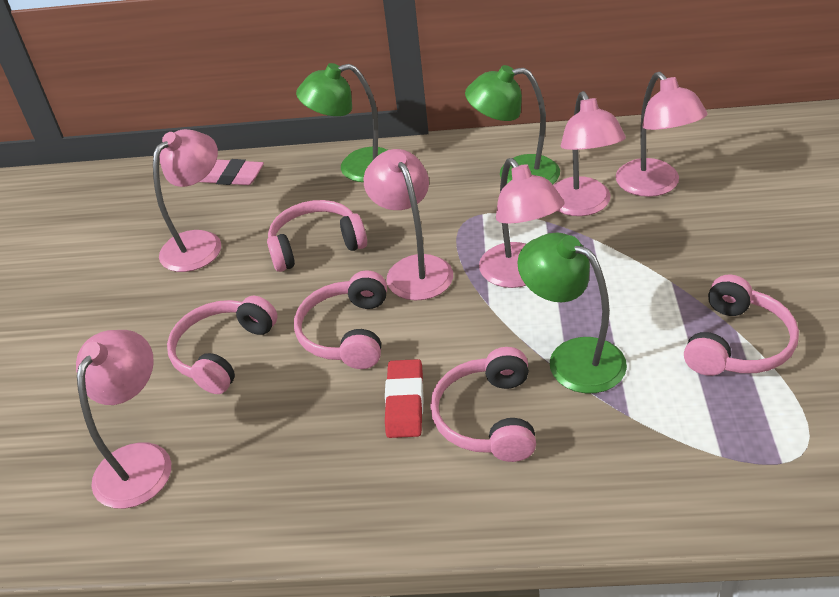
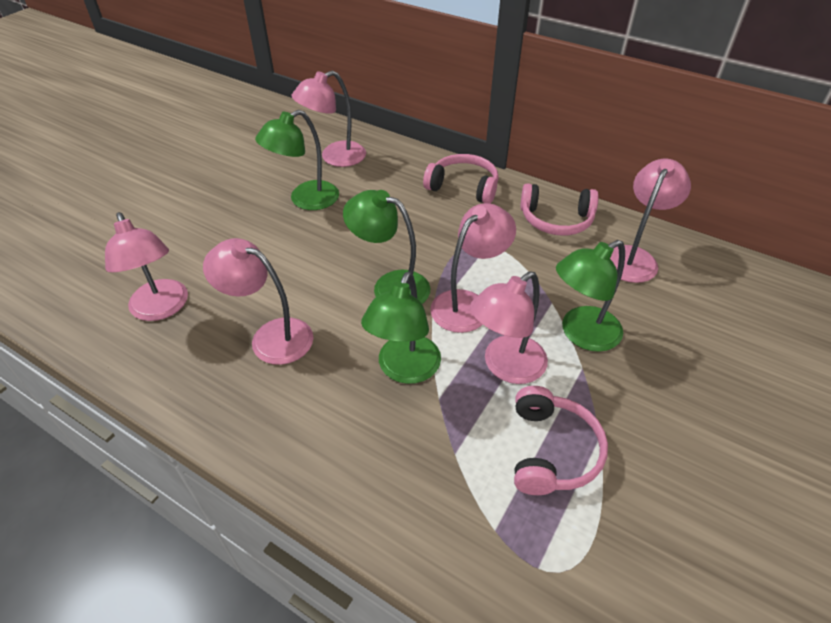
green lamp: 3 -> 4
pink eraser: 1 -> 0
pink headphones: 5 -> 3
red eraser: 1 -> 0

